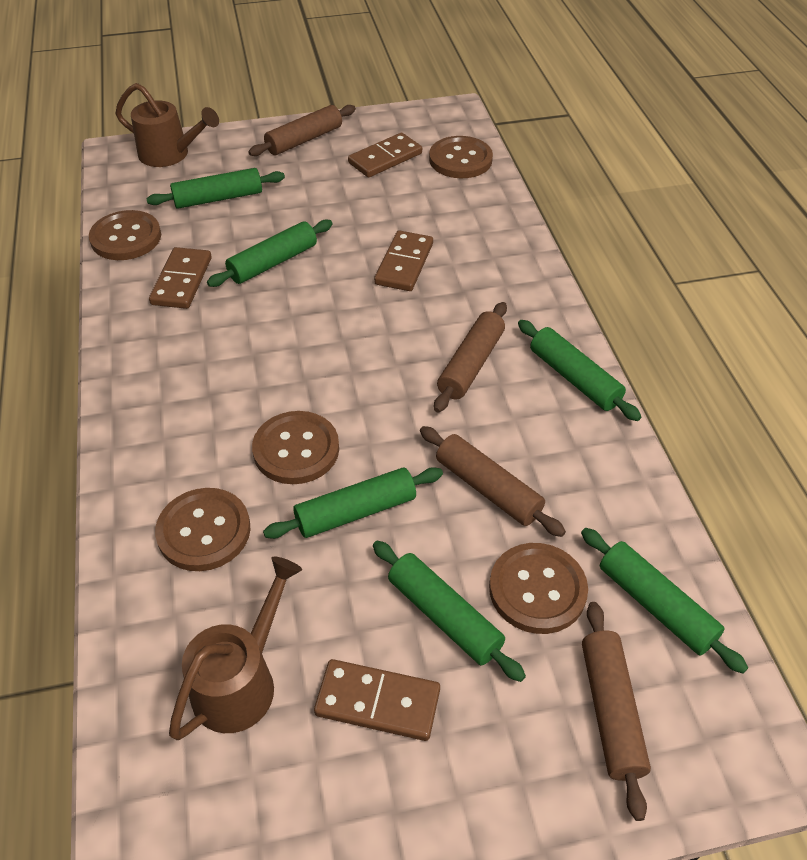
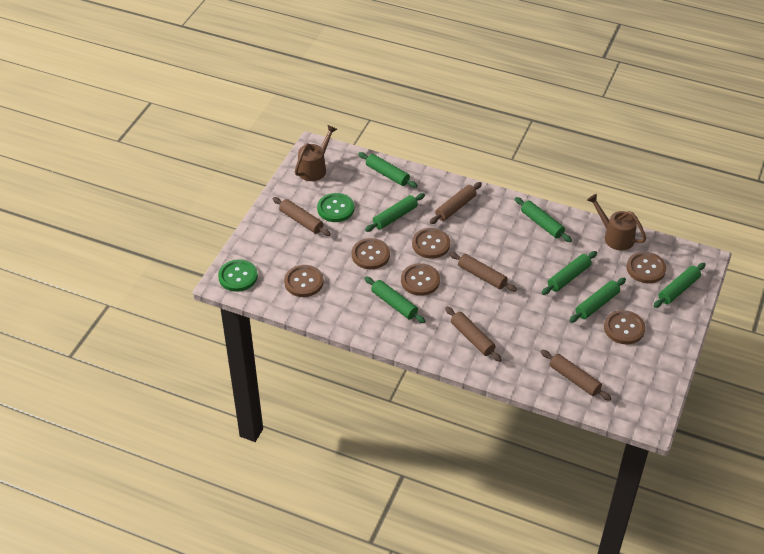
brown button: 5 -> 6
brown domino: 4 -> 0
brown rolling pin: 4 -> 5
green button: 0 -> 2
green rolling pin: 6 -> 7

